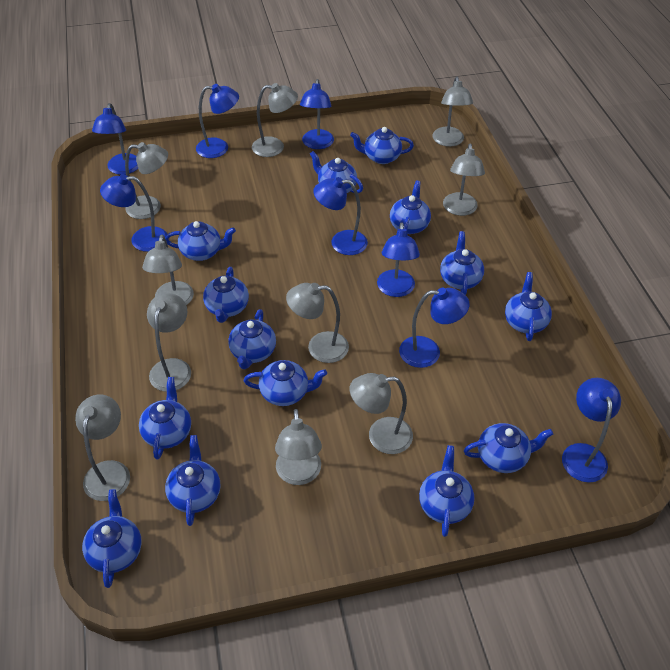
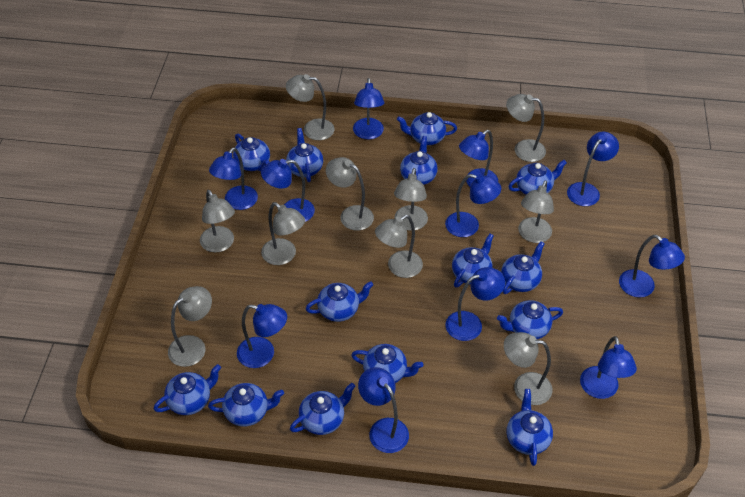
blue lamp: 8 -> 11

